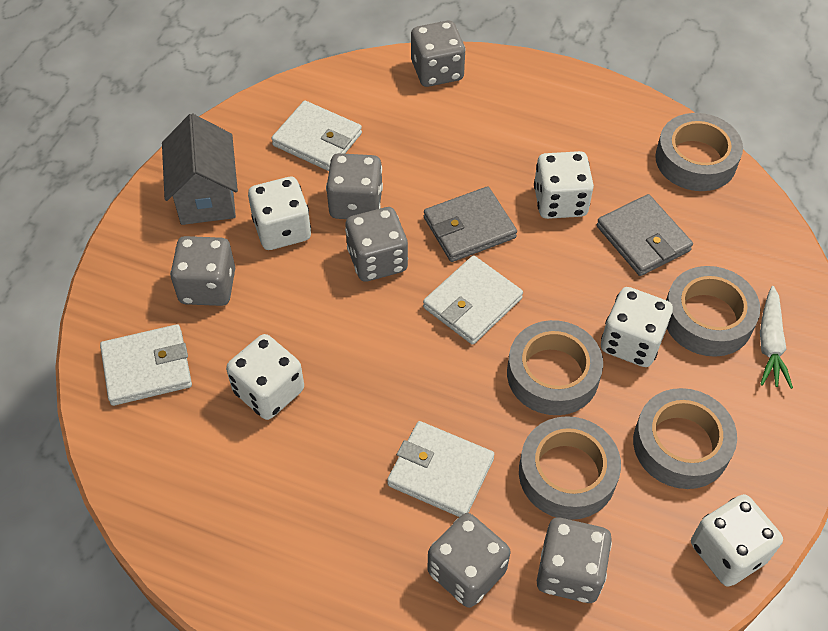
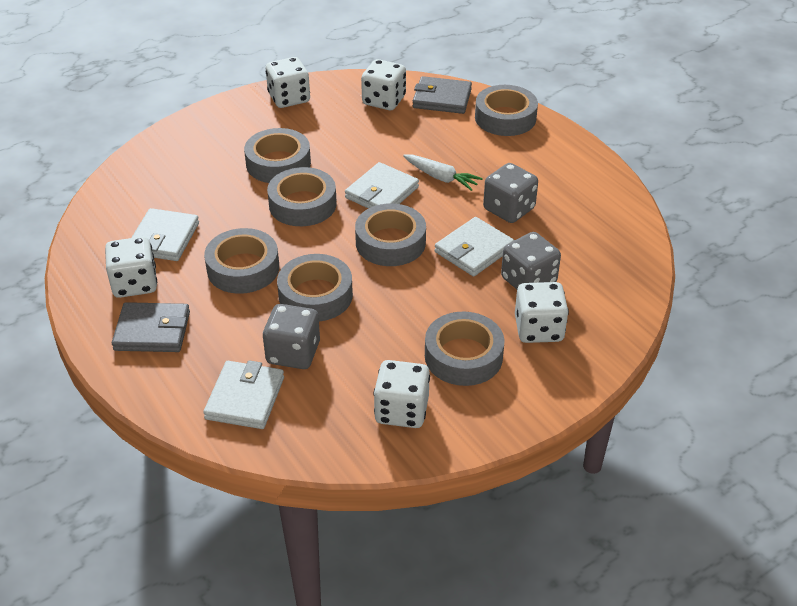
grey dice: 6 -> 3
grey house: 1 -> 0
grey tape: 5 -> 7

